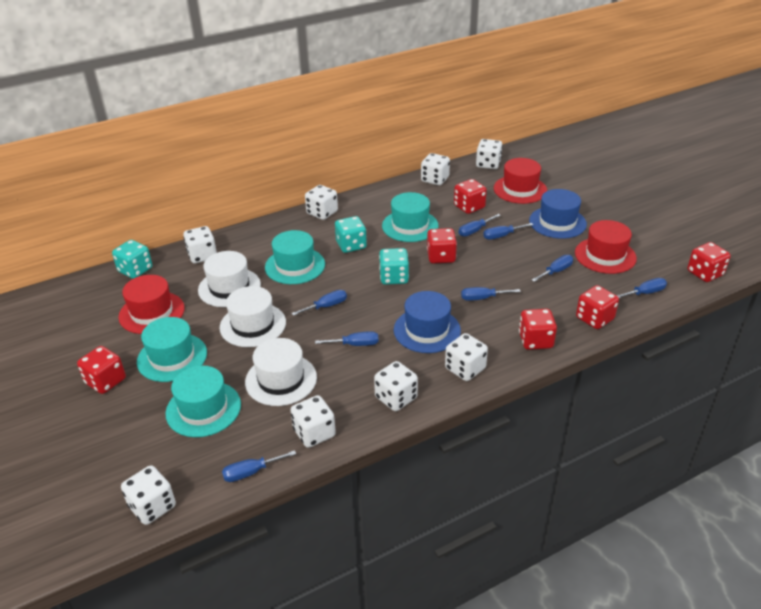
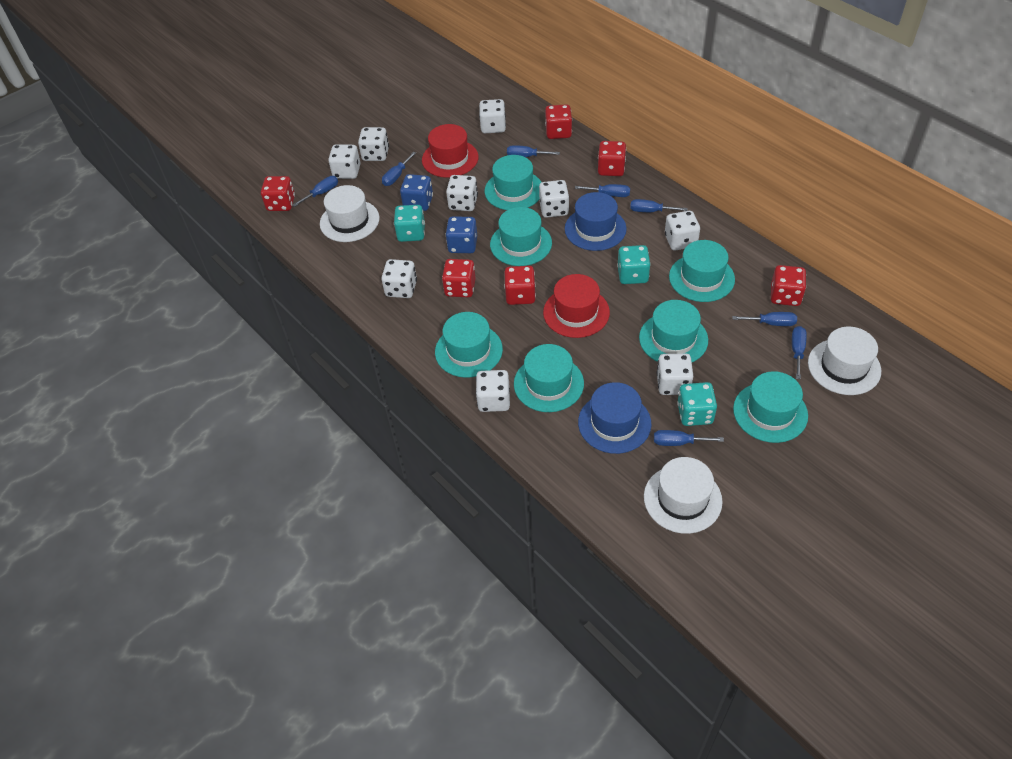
blue dice: 0 -> 2
red hat: 3 -> 2
turquoise hat: 4 -> 7
white dice: 8 -> 9

